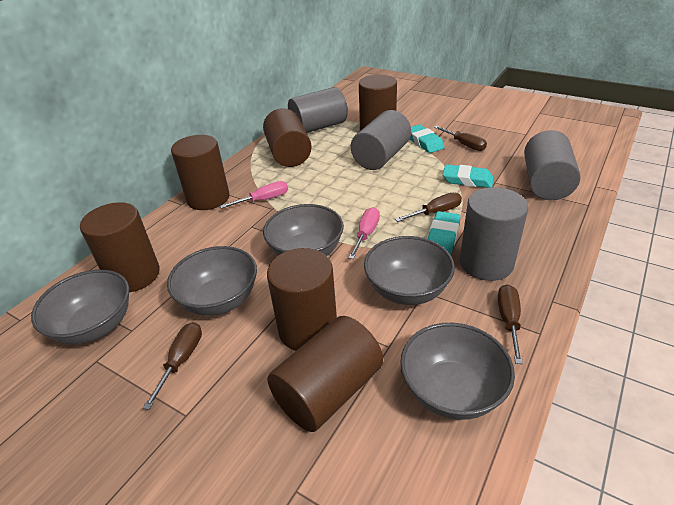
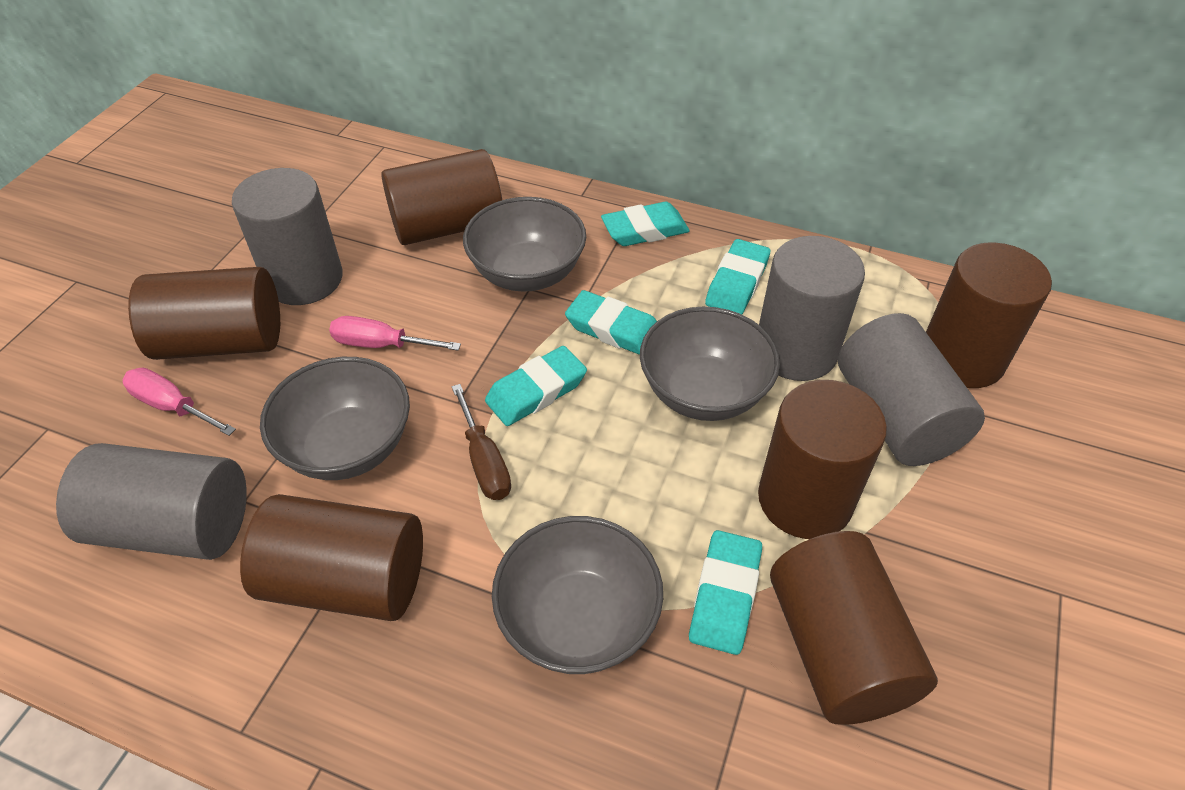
brown screwdriver: 4 -> 1
grey bowl: 5 -> 4
turquoise eraser: 3 -> 5

